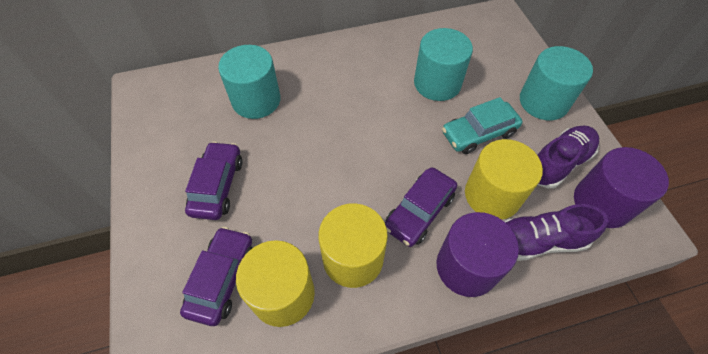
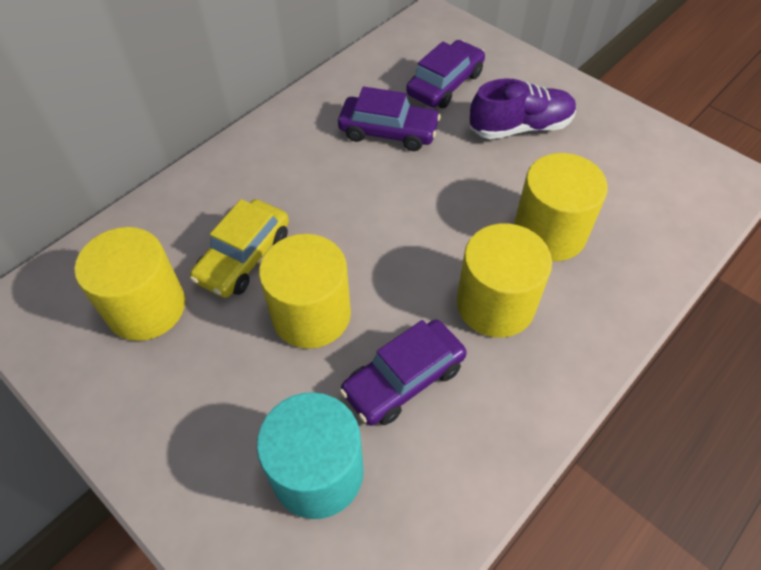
purple cylinder: 2 -> 0
purple shoe: 2 -> 1
turquoise car: 1 -> 0
turquoise cylinder: 3 -> 1
yellow car: 0 -> 1
yellow cylinder: 3 -> 4

